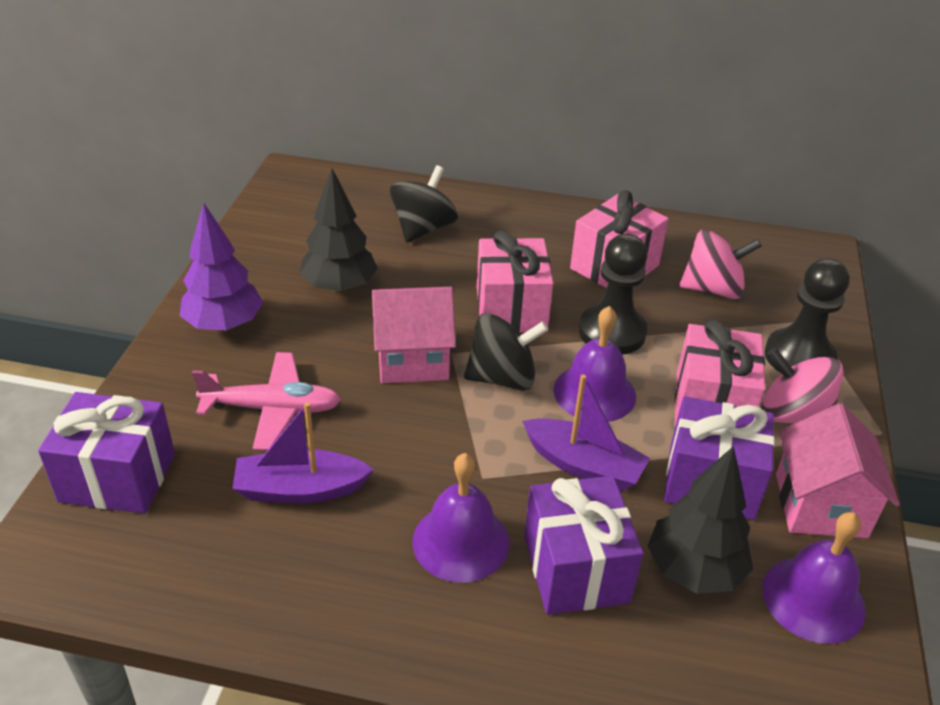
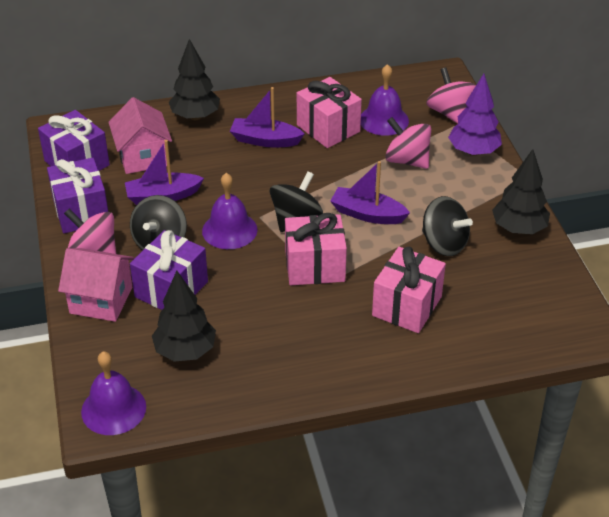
black pawn: 2 -> 0
black spinning top: 2 -> 3
black tree: 2 -> 3
pink plane: 1 -> 0
pink spinning top: 2 -> 3
purple boat: 2 -> 3

